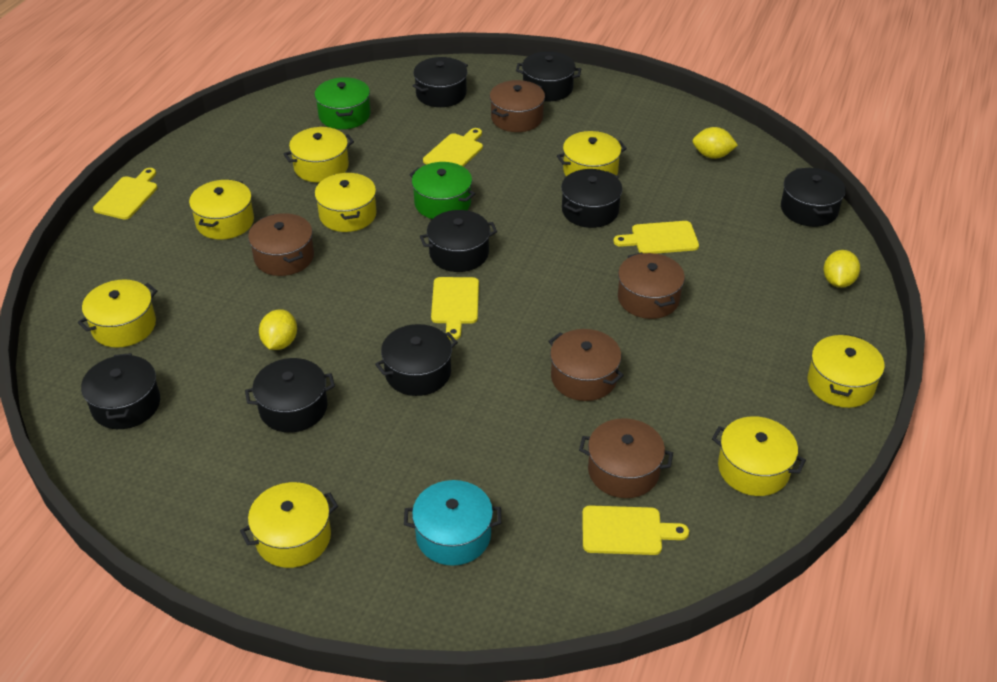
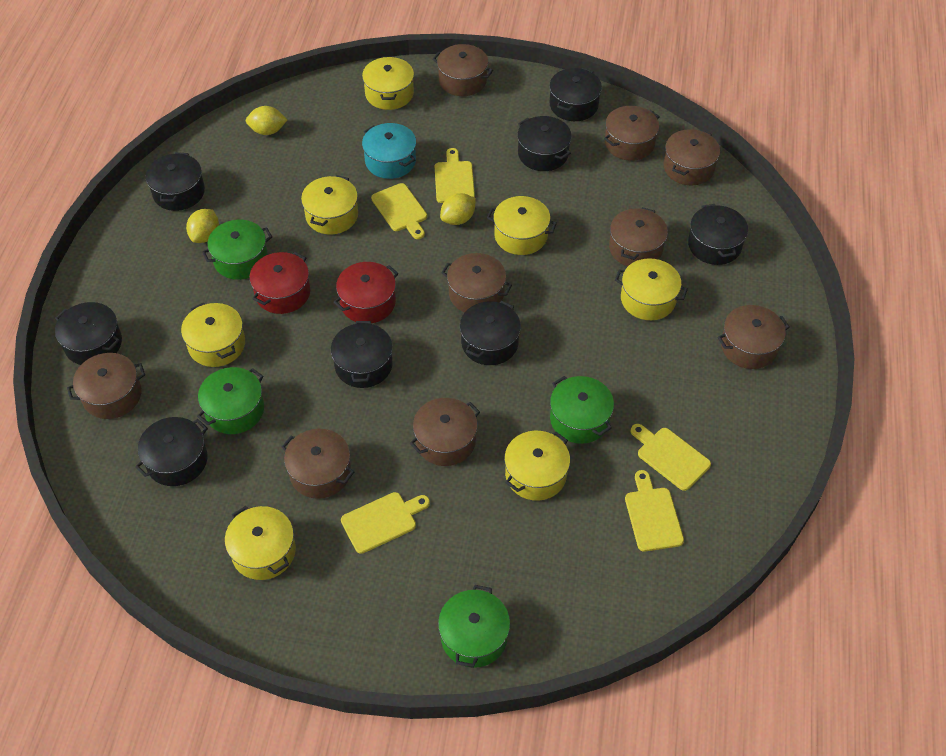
brown pot: 5 -> 9
green pot: 2 -> 4
red pot: 0 -> 2
yellow pot: 8 -> 7

